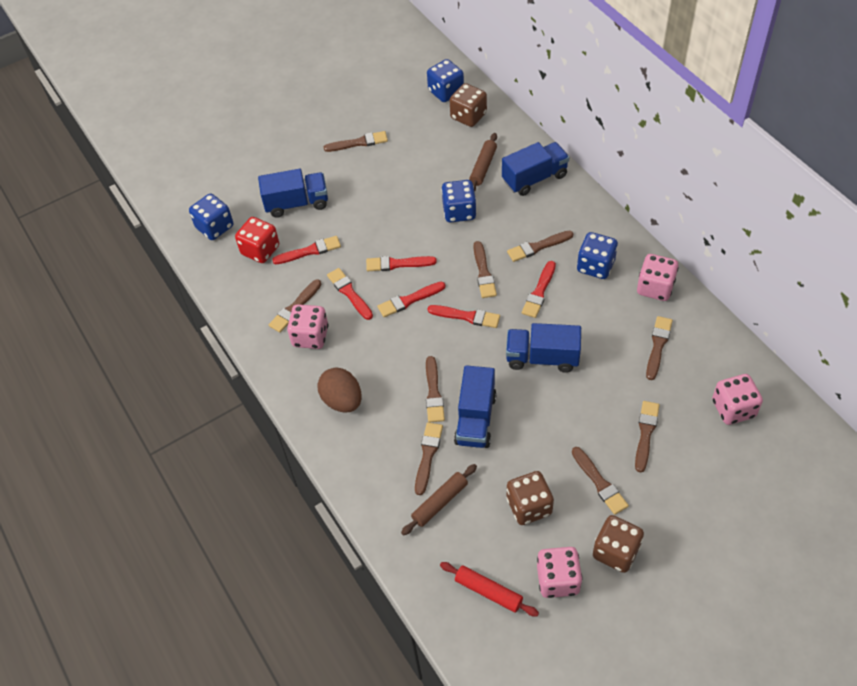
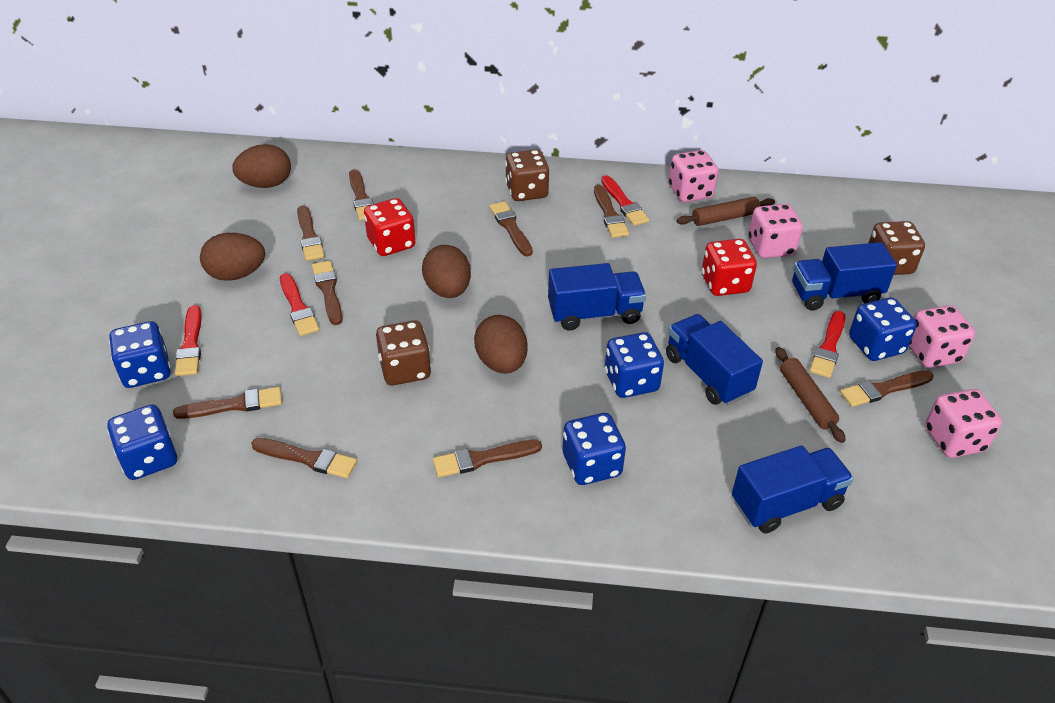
blue dice: 4 -> 5
brown egg: 1 -> 4
red brush: 6 -> 4
red dice: 1 -> 2
red rolling pin: 1 -> 0

